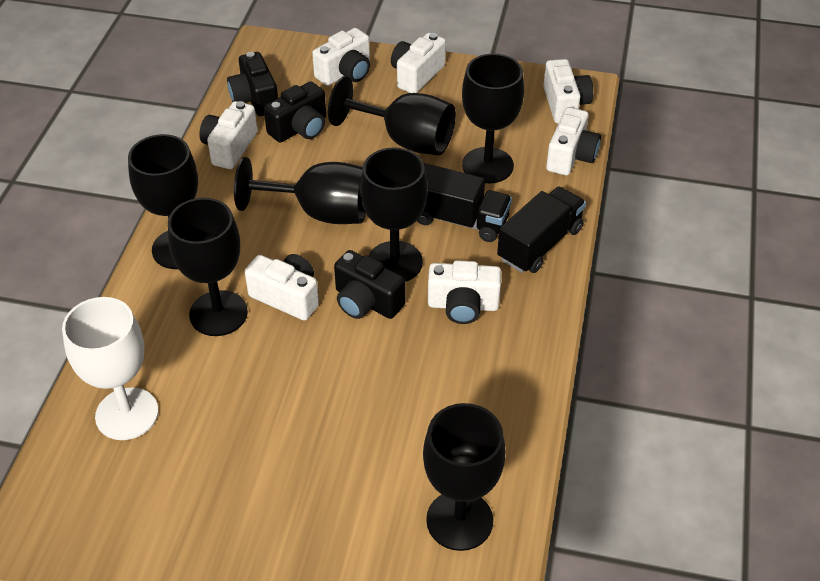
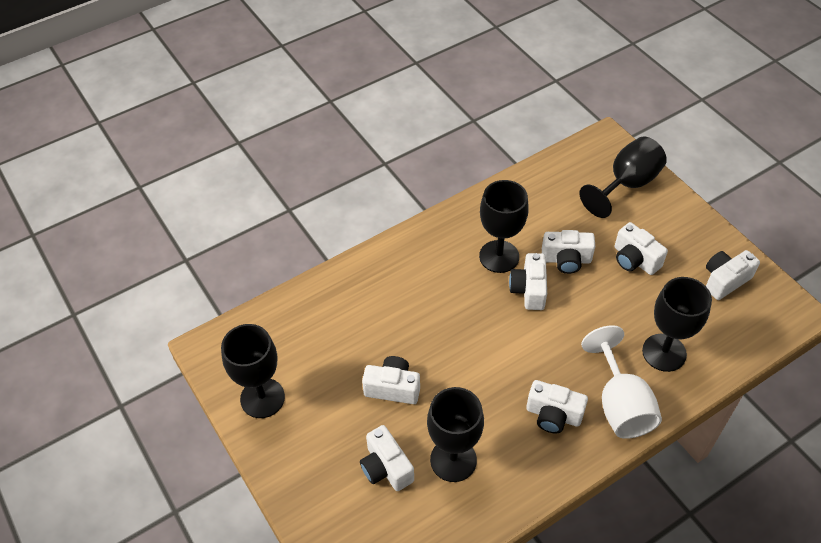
black camera: 3 -> 0
black goblet: 7 -> 5
black truck: 2 -> 0

